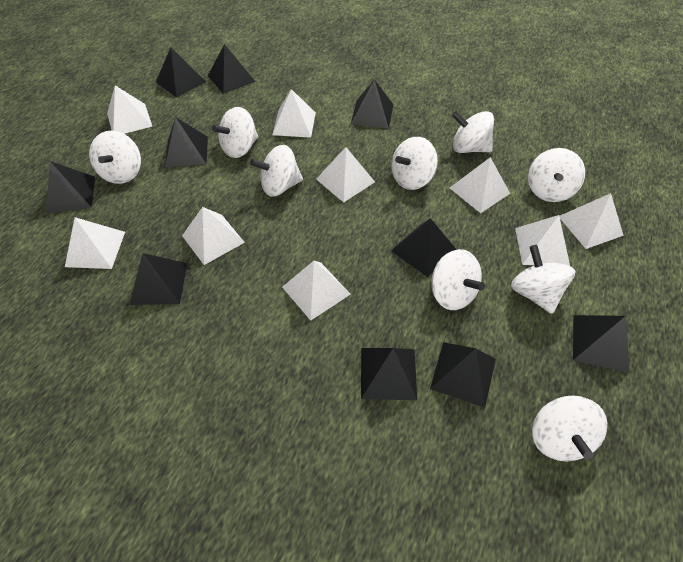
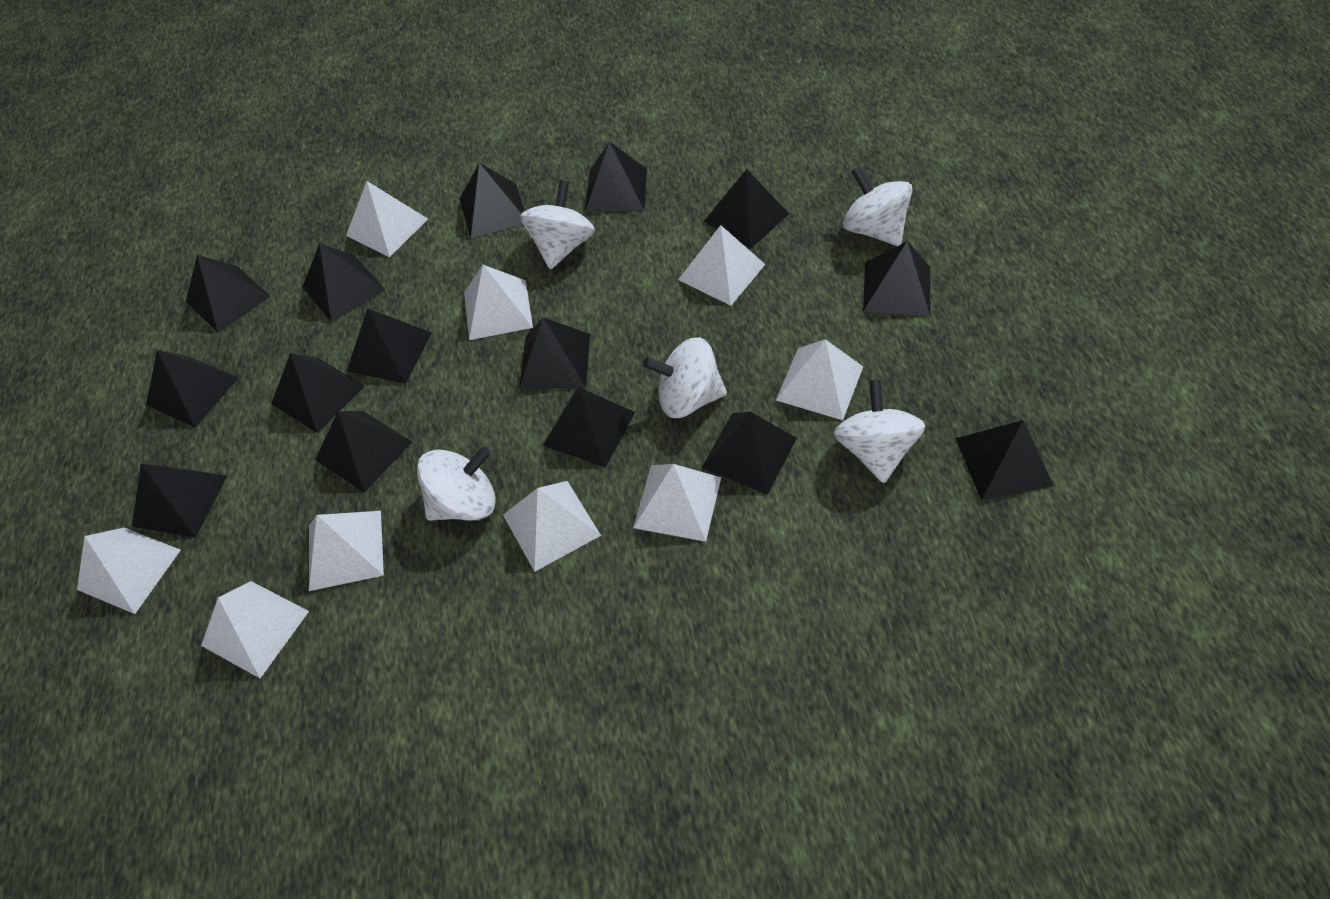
black pyramid: 10 -> 15
white spinning top: 9 -> 5

